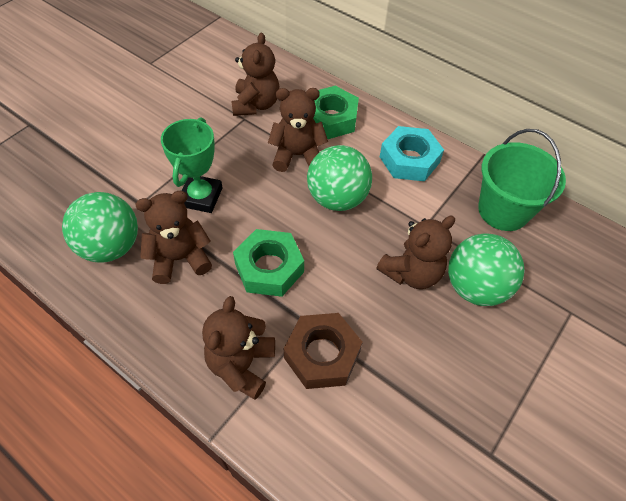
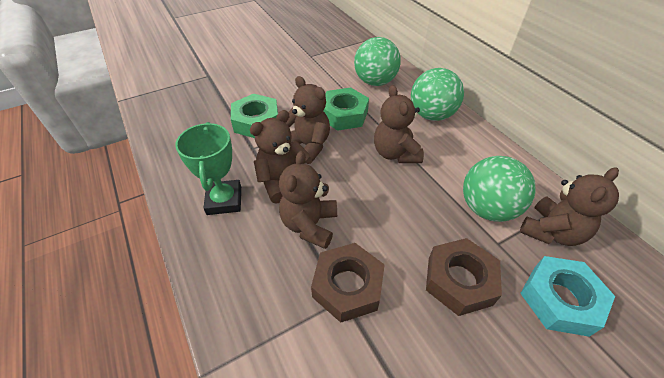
brown nut: 1 -> 2
green bucket: 1 -> 0

